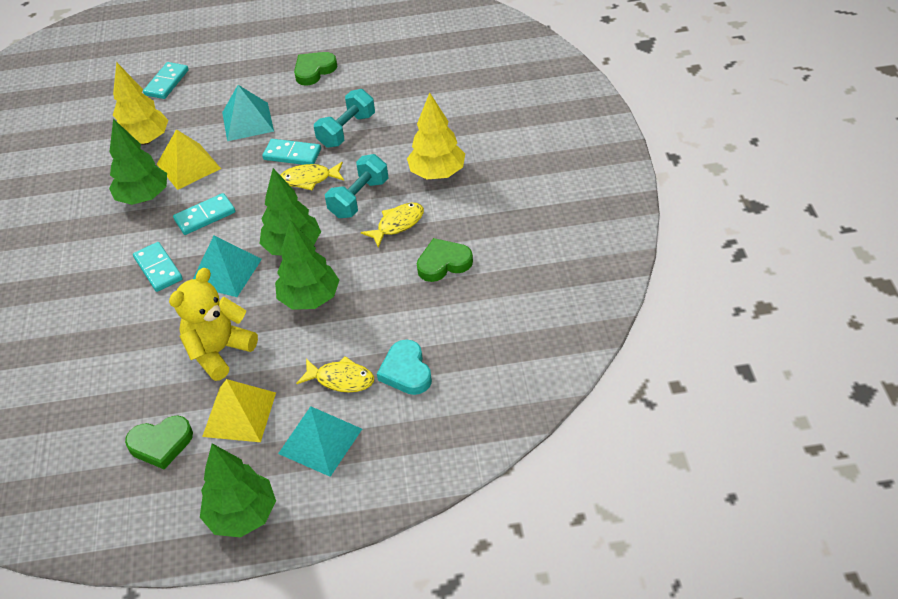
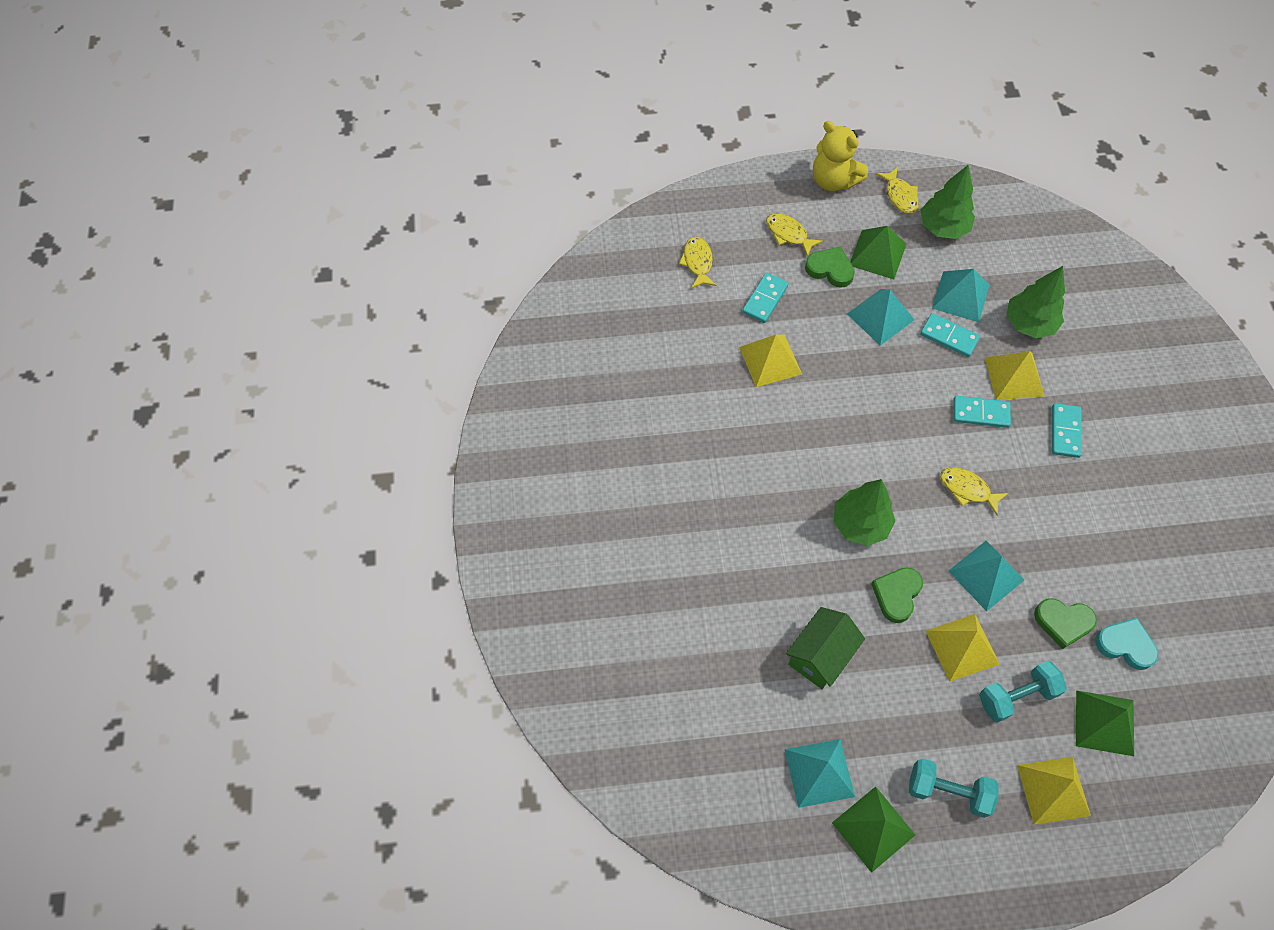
green house: 0 -> 1
green pyramid: 0 -> 3
green tree: 4 -> 3
turquoise pyramid: 3 -> 4
yellow fish: 3 -> 4
yellow pyramid: 2 -> 4
yellow tree: 2 -> 0

